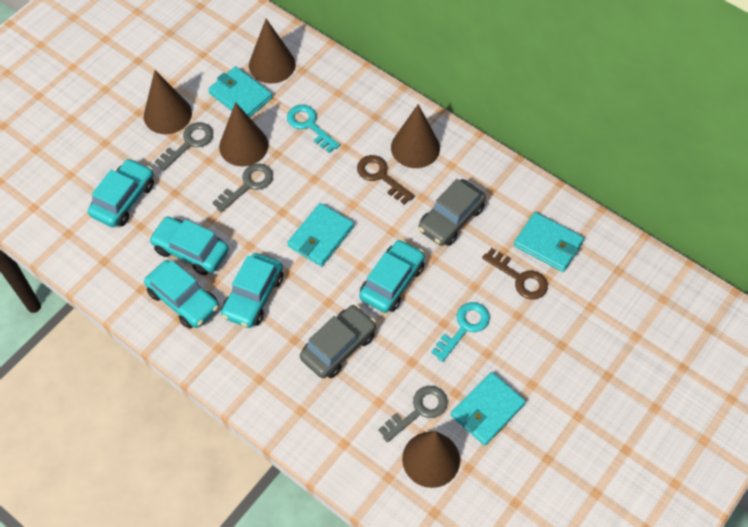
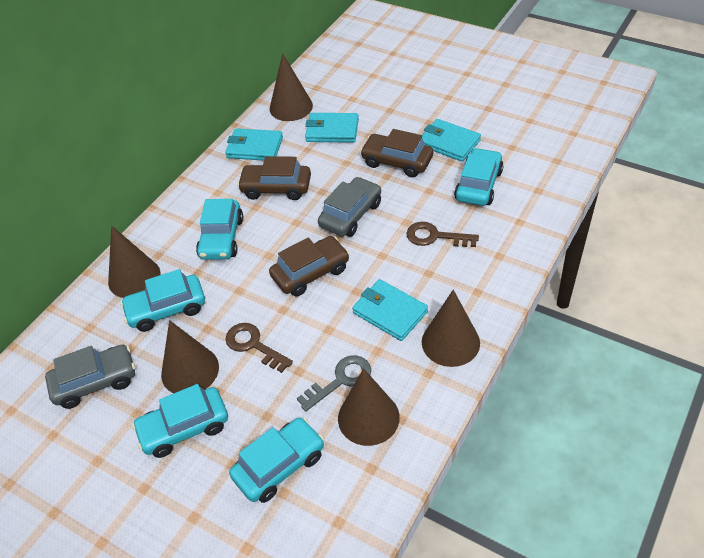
brown car: 0 -> 3
grey key: 3 -> 1
turquoise key: 2 -> 0

